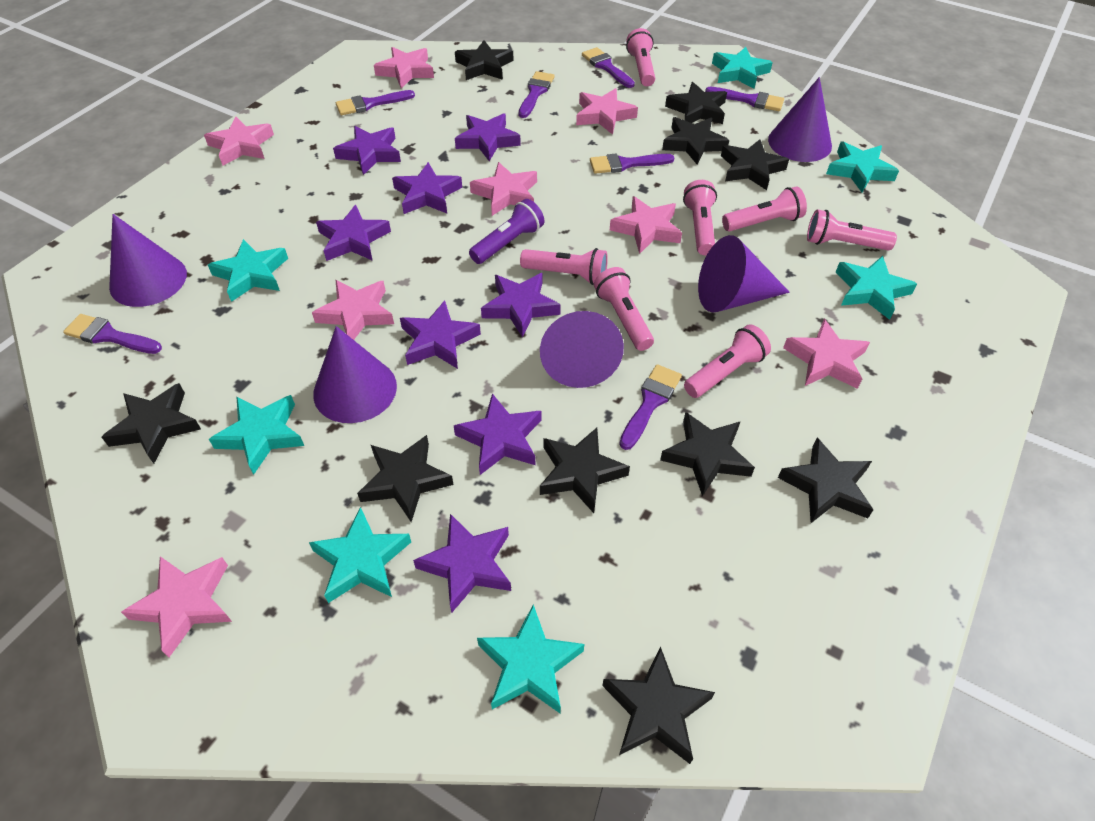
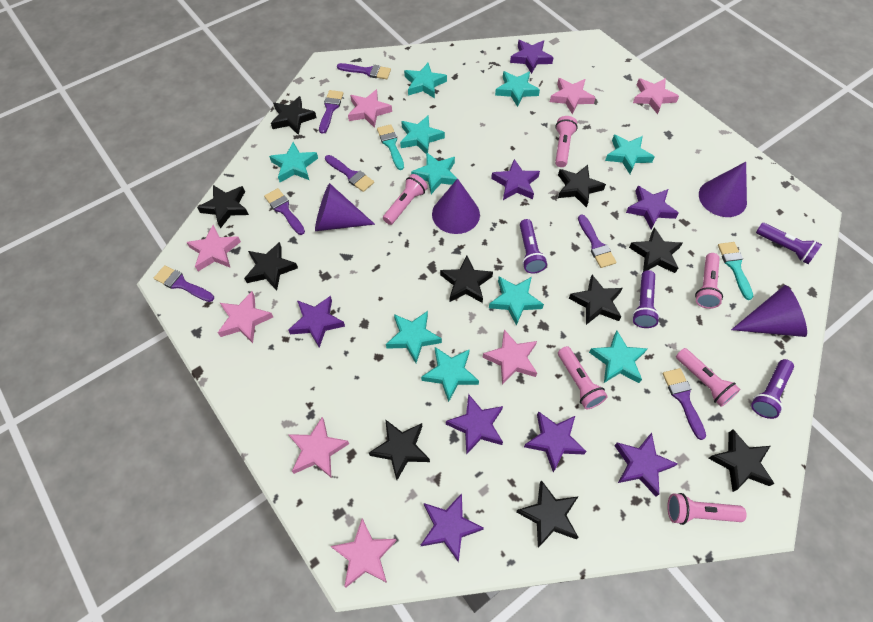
pink flashlight: 7 -> 6
purple cone: 5 -> 4
purple flashlight: 1 -> 4
turquoise brush: 0 -> 2
turquoise star: 7 -> 10

